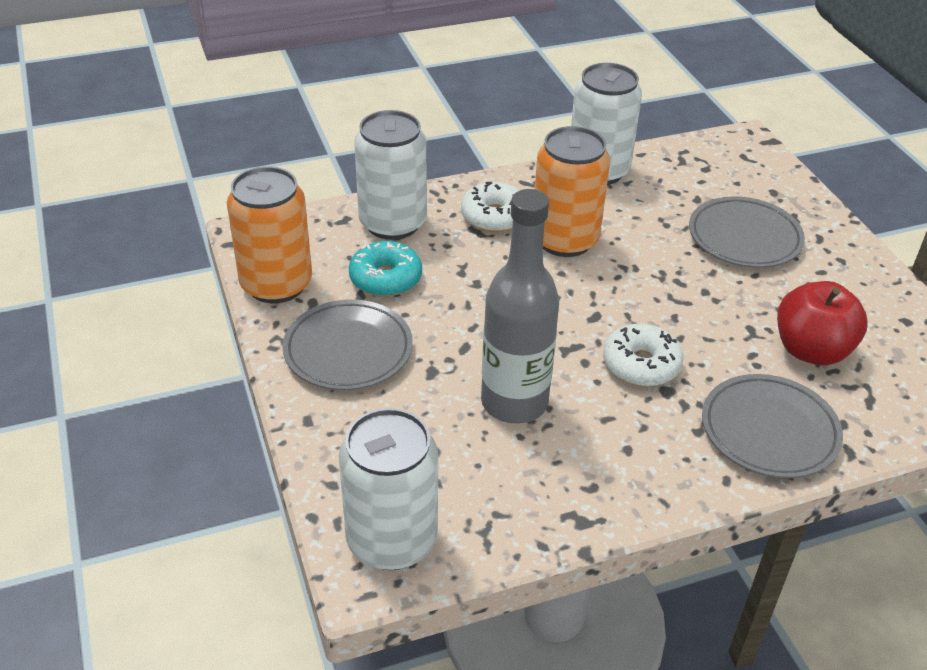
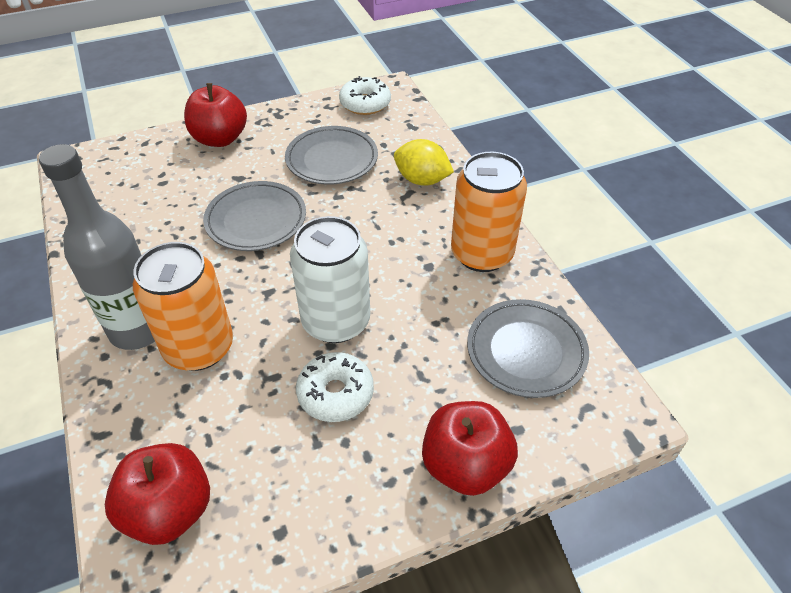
red apple: 1 -> 3
turquoise donut: 1 -> 0
white can: 3 -> 1
yellow lemon: 0 -> 1

